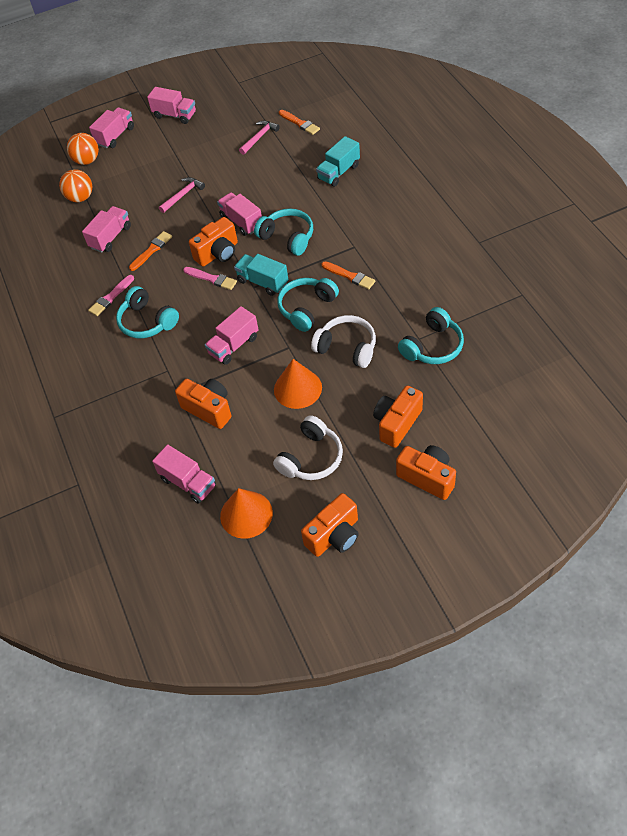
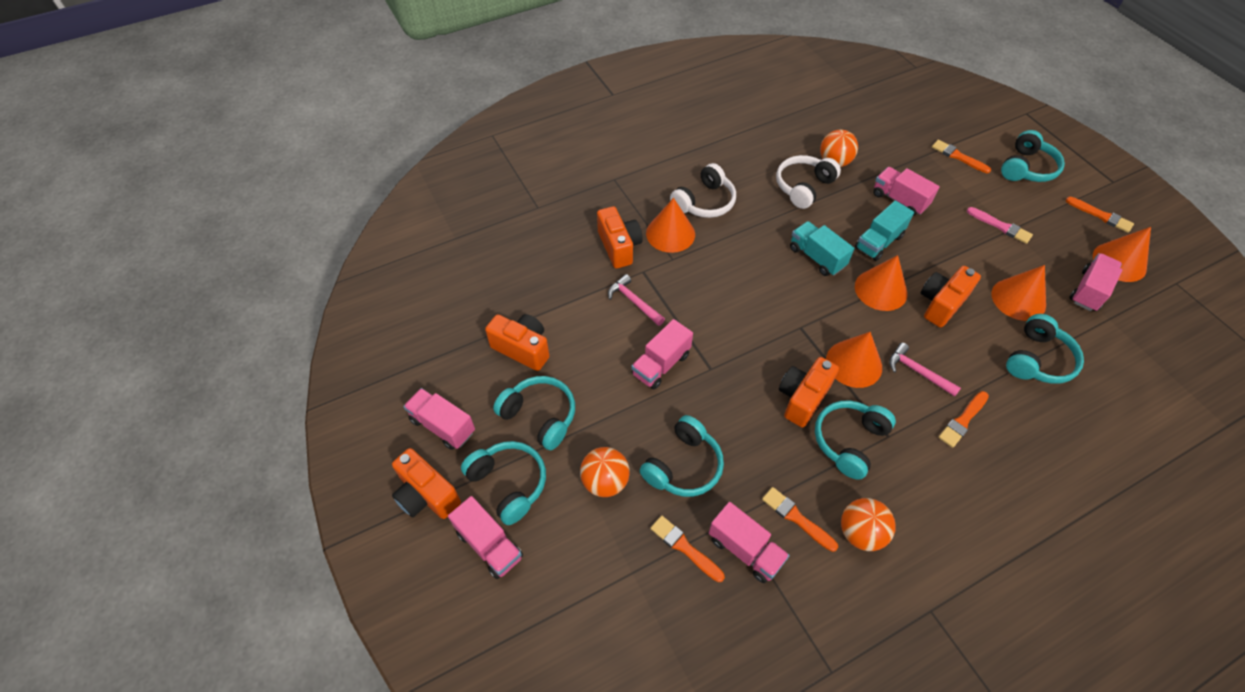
orange ball: 2 -> 3
orange brush: 3 -> 5
orange cone: 2 -> 5
pink brush: 2 -> 1
turquoise headphones: 4 -> 6

